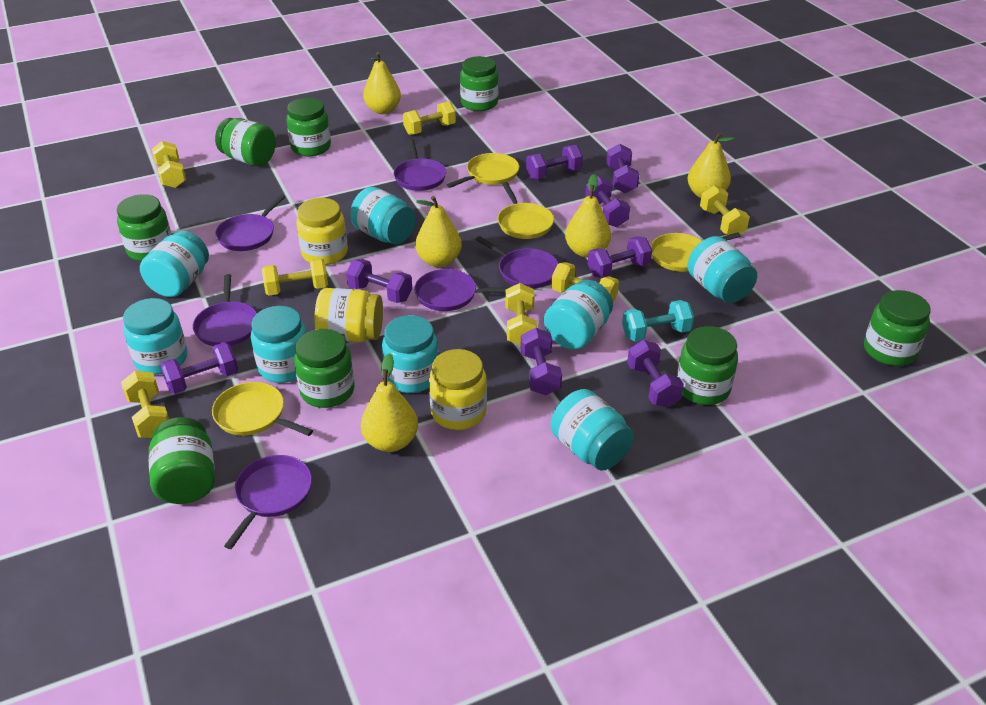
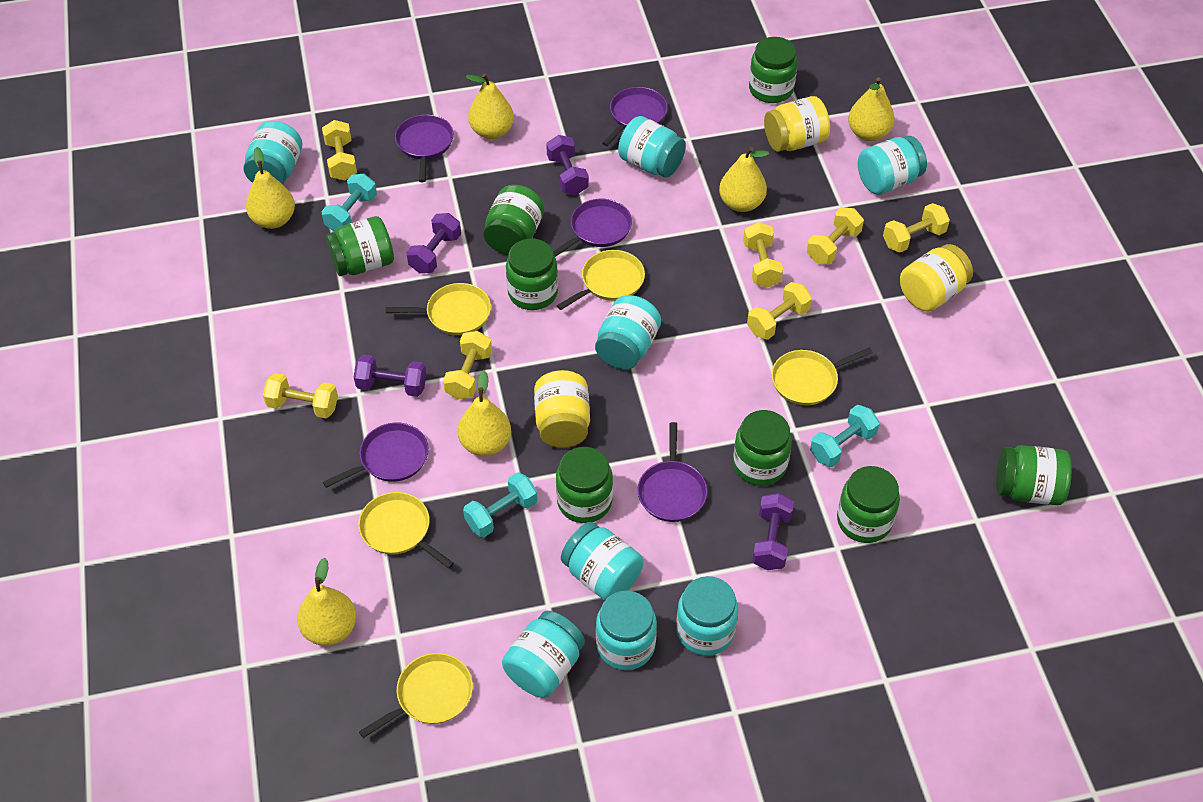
purple dumbbell: 8 -> 4
purple pan: 6 -> 5
turquoise dumbbell: 1 -> 3
yellow pan: 4 -> 5
yellow pear: 5 -> 6

